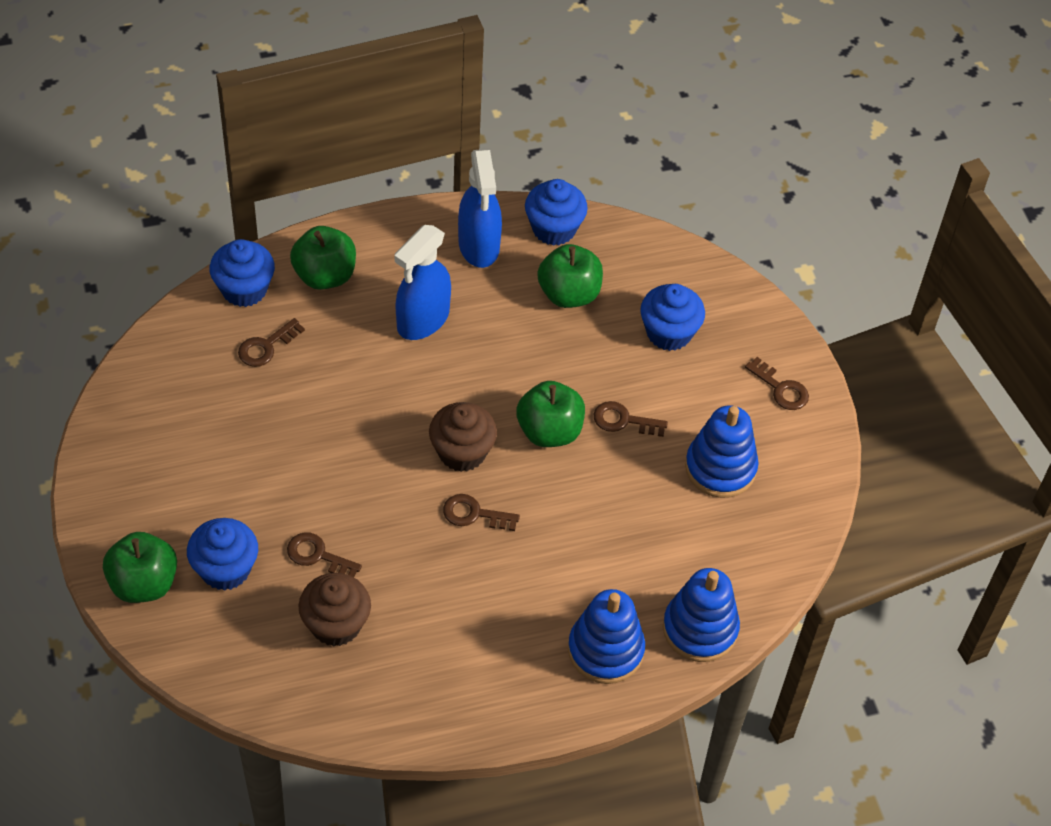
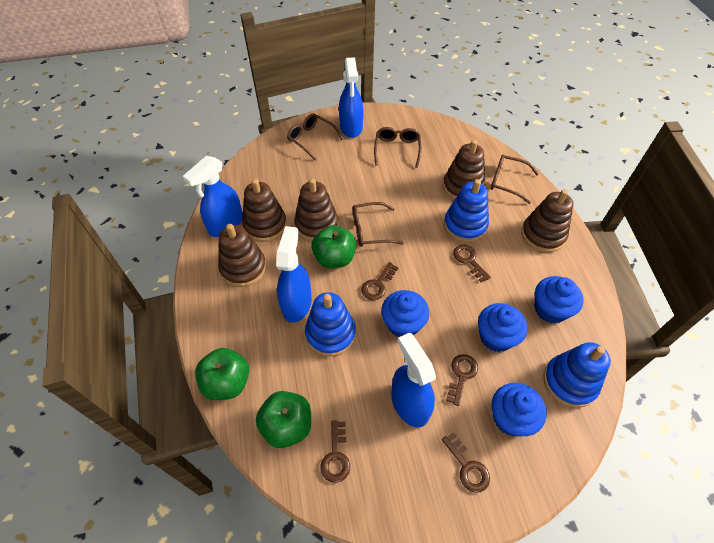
blue spray bottle: 2 -> 4
brown cupcake: 2 -> 0
brown glasses: 0 -> 4
brown stacking toy: 0 -> 5
green apple: 4 -> 3

